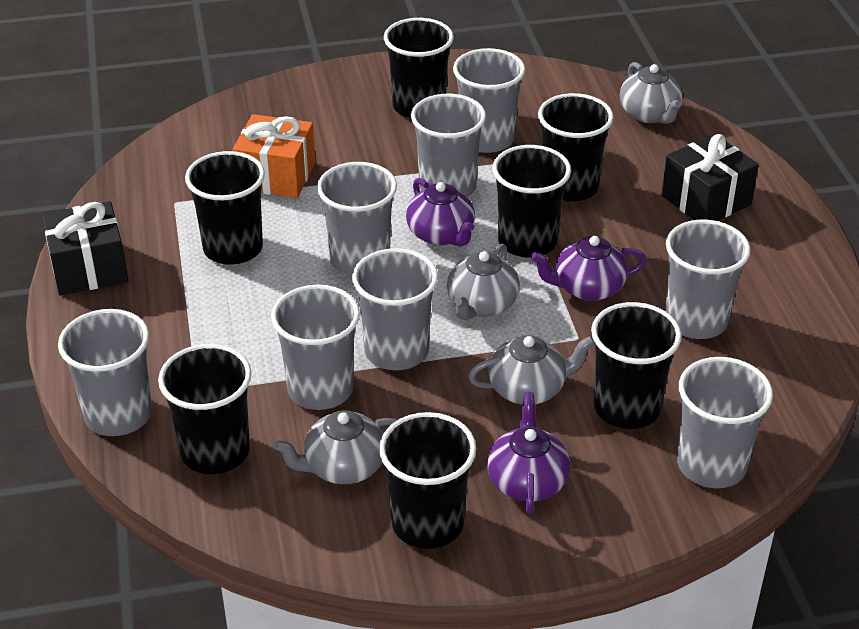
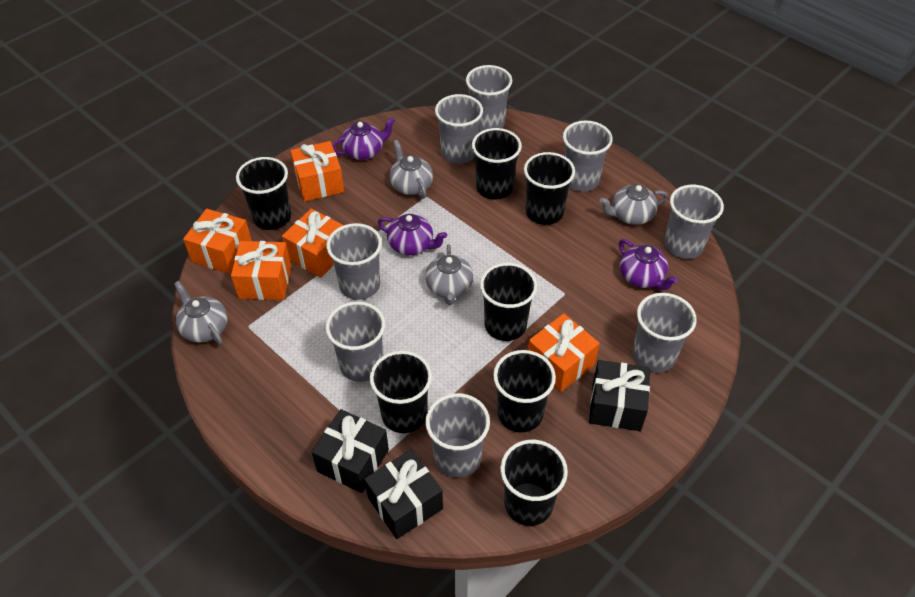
black gift: 2 -> 3
orange gift: 1 -> 5

